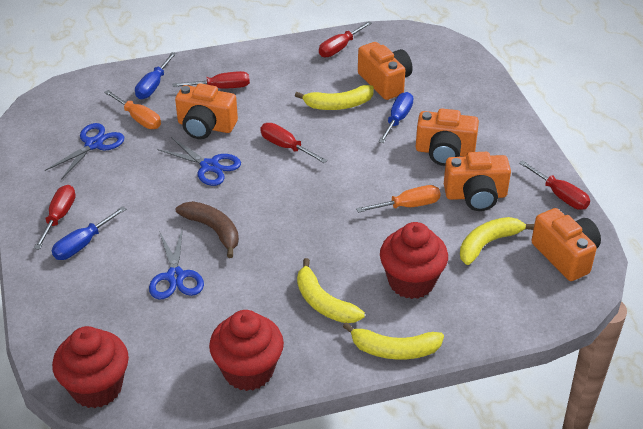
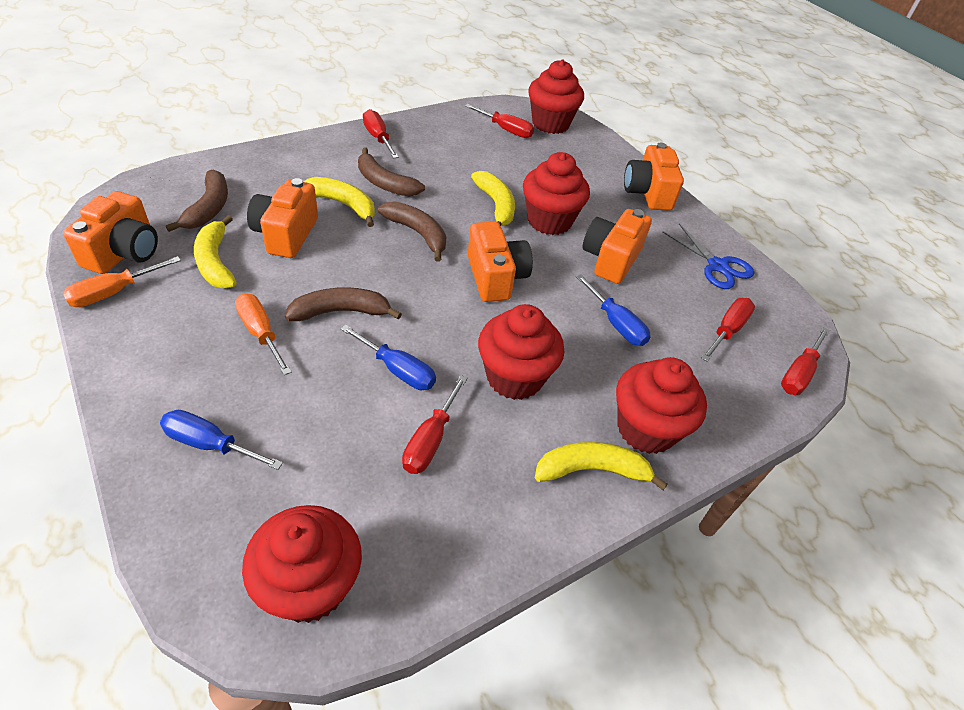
blue scissors: 3 -> 1
brown banana: 1 -> 4
red cupcake: 3 -> 5

